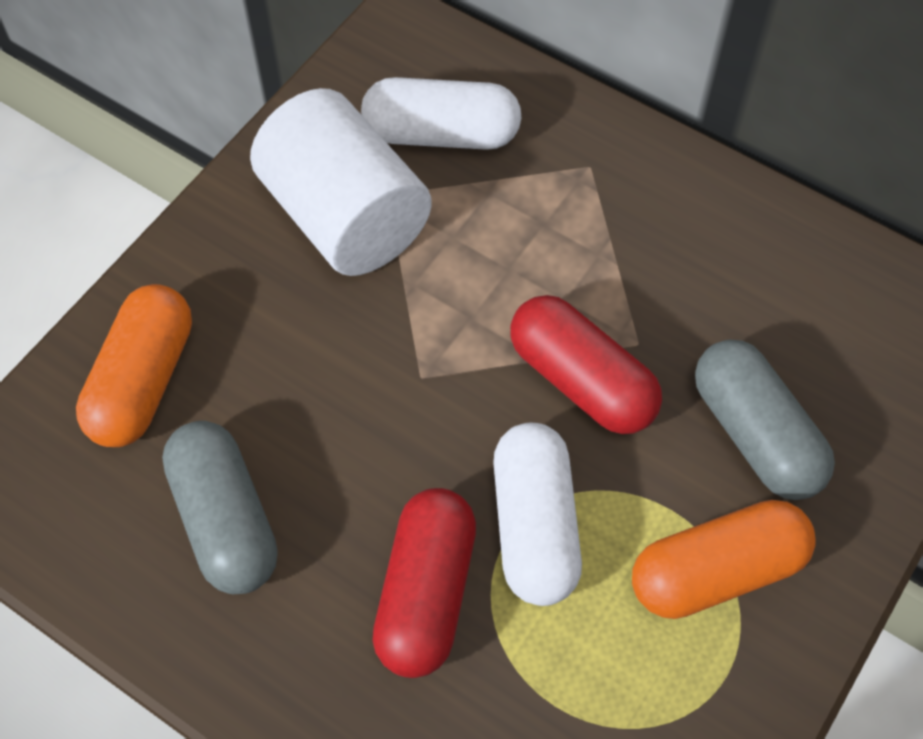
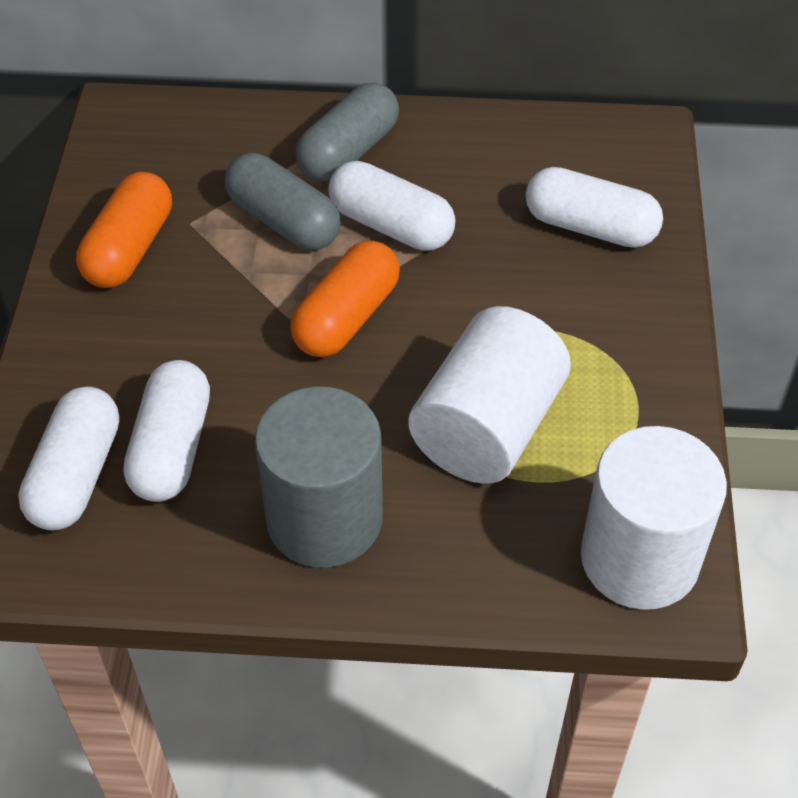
grey cylinder: 0 -> 1
red capsule: 2 -> 0
white capsule: 2 -> 4
white cylinder: 1 -> 2

